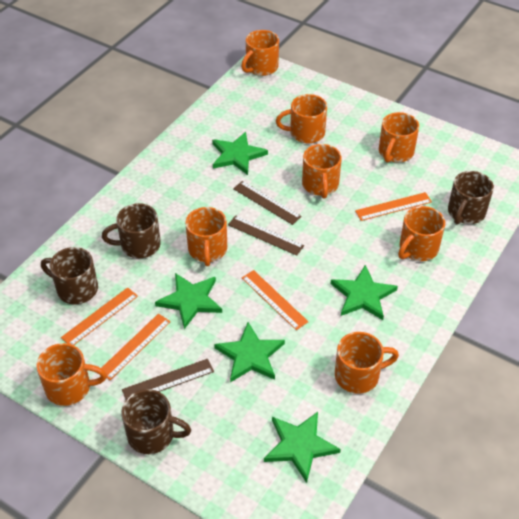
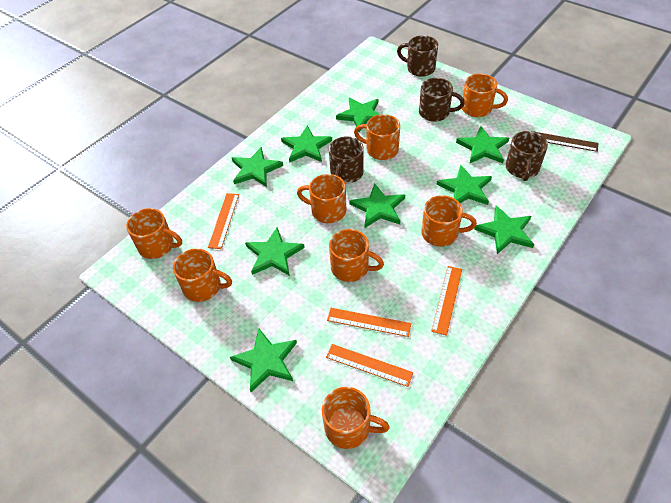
brown ruler: 3 -> 1
green star: 5 -> 9

